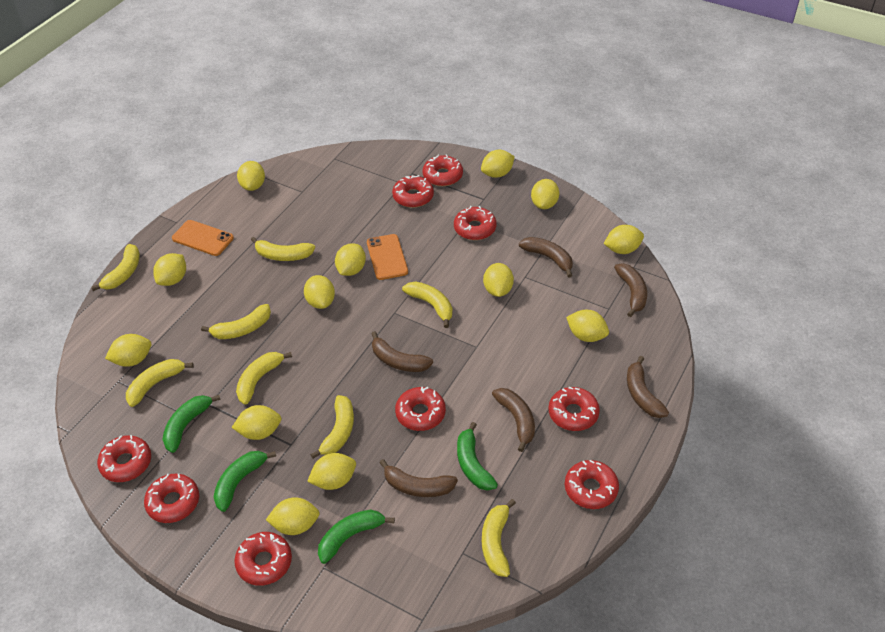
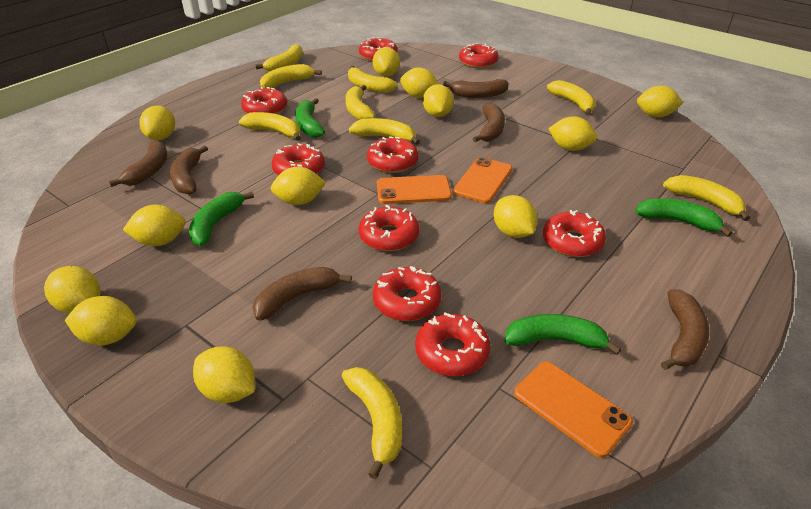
orange phone: 2 -> 3
yellow banana: 8 -> 9
yellow lemon: 13 -> 12

